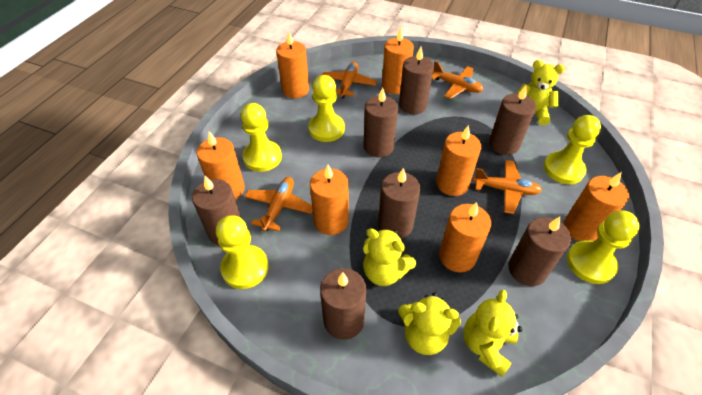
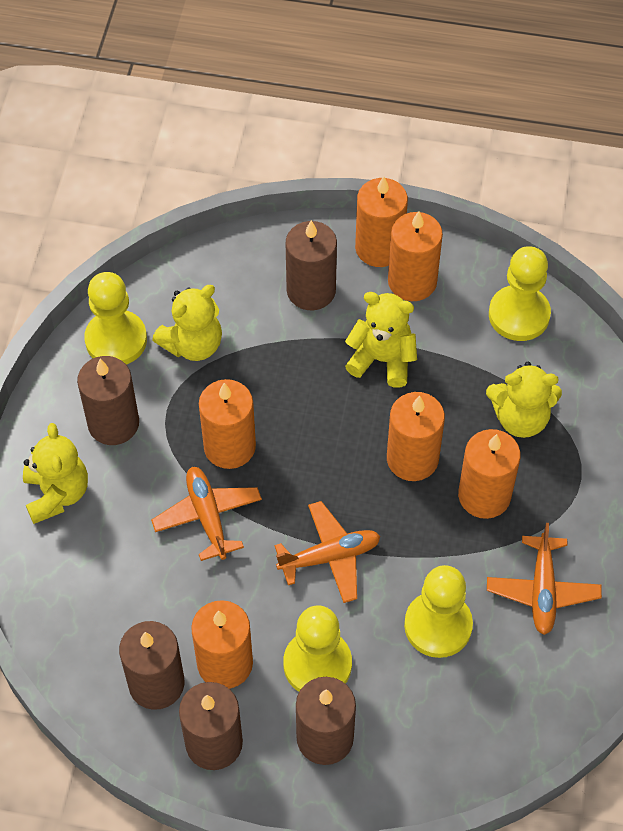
brown candle: 7 -> 5
orange candle: 7 -> 6
orange plane: 4 -> 3
yellow pawn: 5 -> 4

